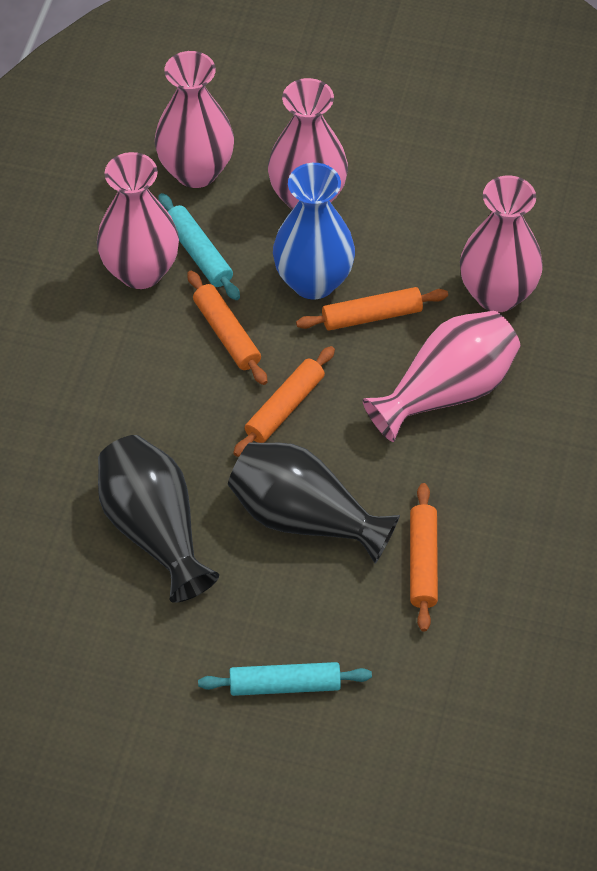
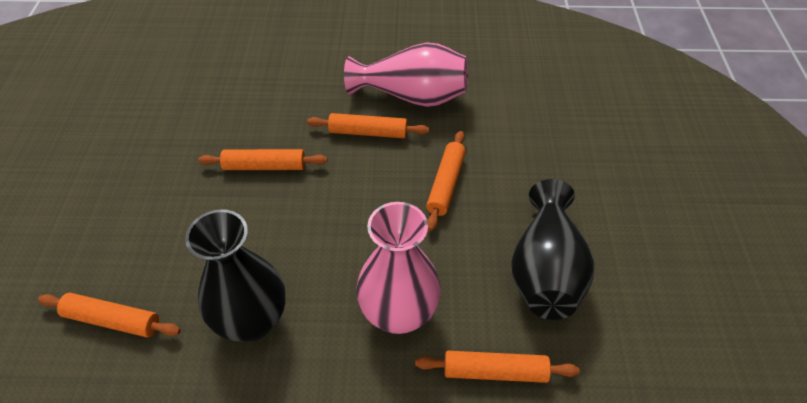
blue vase: 1 -> 0
orange rolling pin: 4 -> 5
pink vase: 5 -> 2
turquoise rolling pin: 2 -> 0

